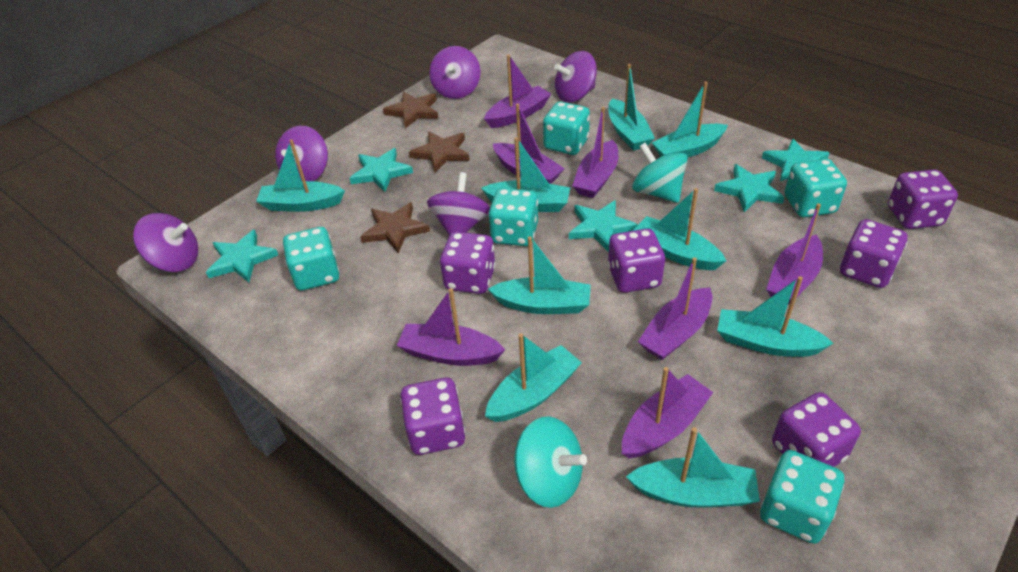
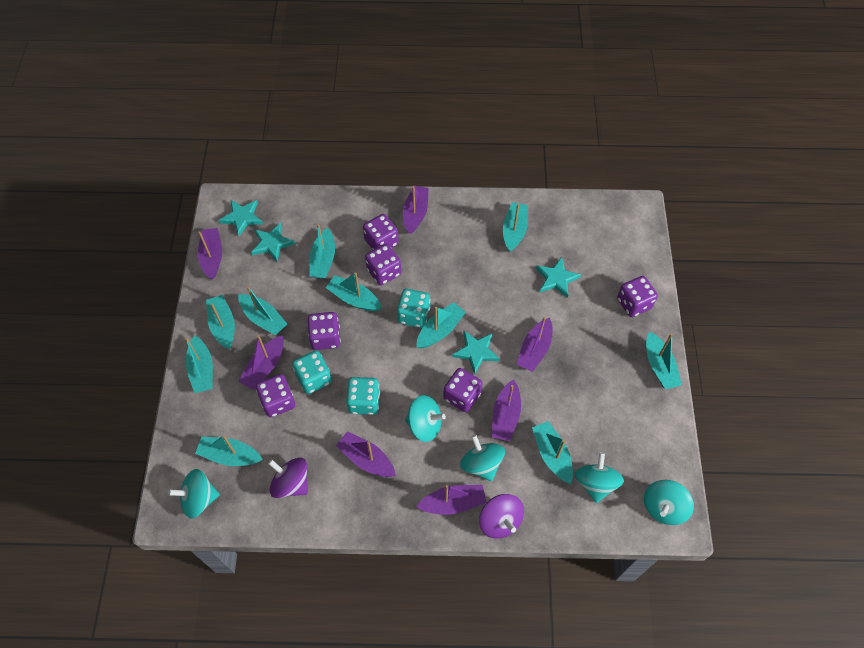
brown star: 3 -> 0
purple spinning top: 5 -> 2
turquoise boat: 9 -> 10
turquoise dice: 5 -> 3
turquoise spinning top: 2 -> 5
turquoise star: 5 -> 4

